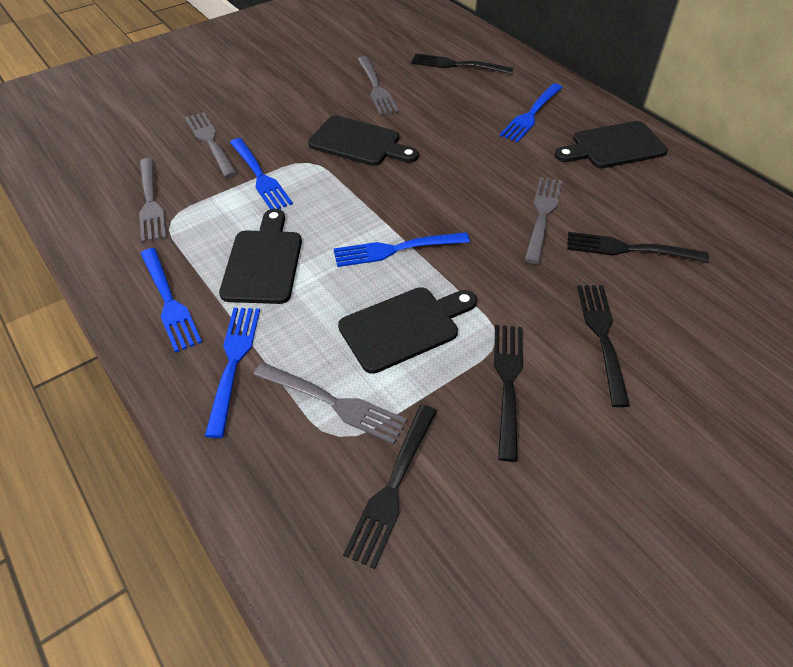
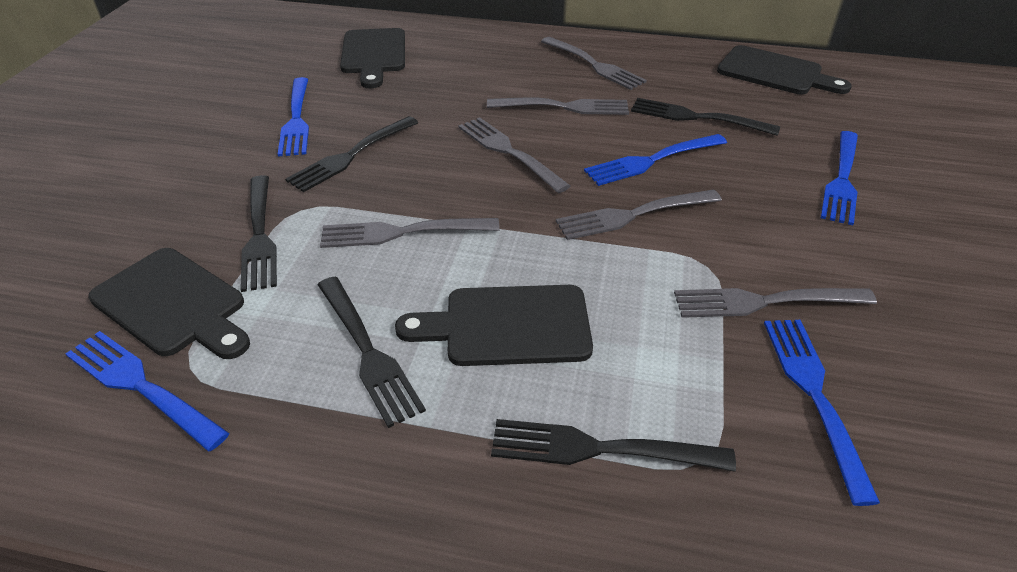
grey fork: 5 -> 6

